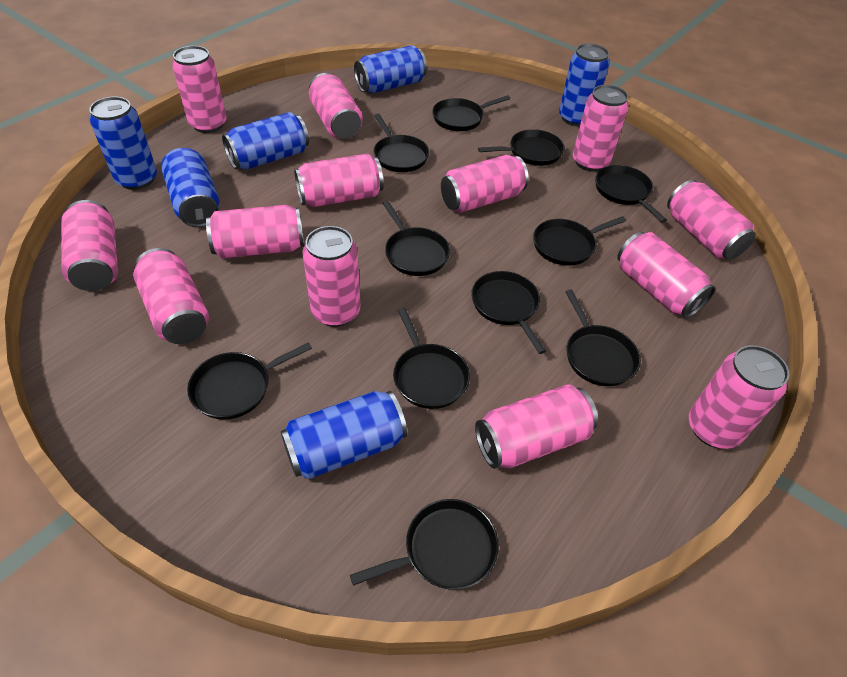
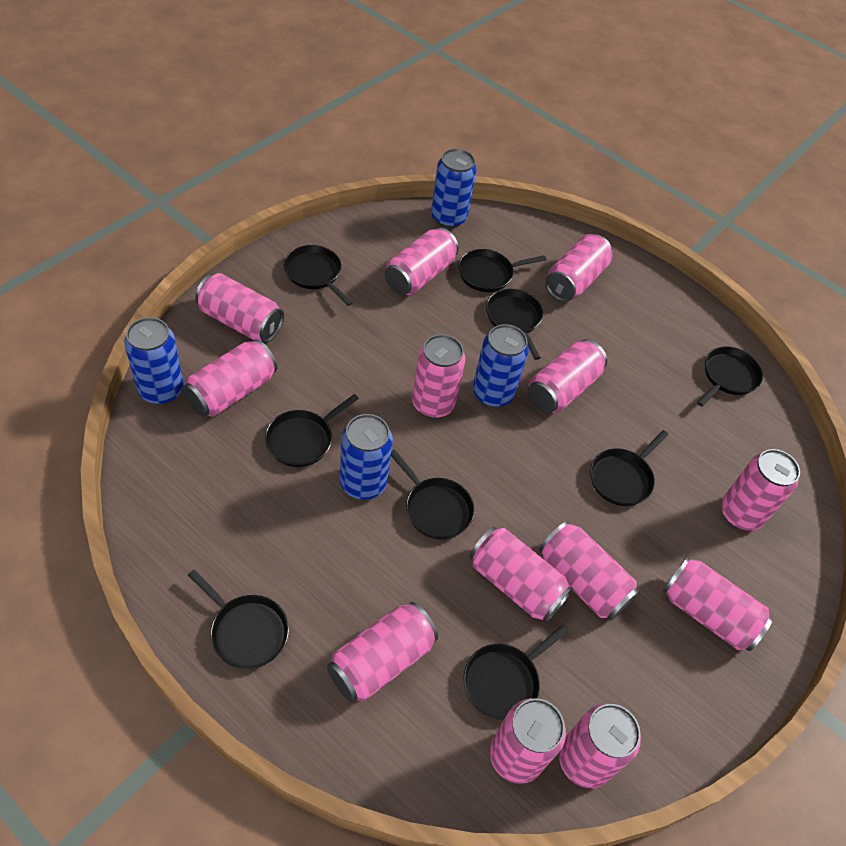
black pan: 11 -> 9
blue can: 6 -> 4

